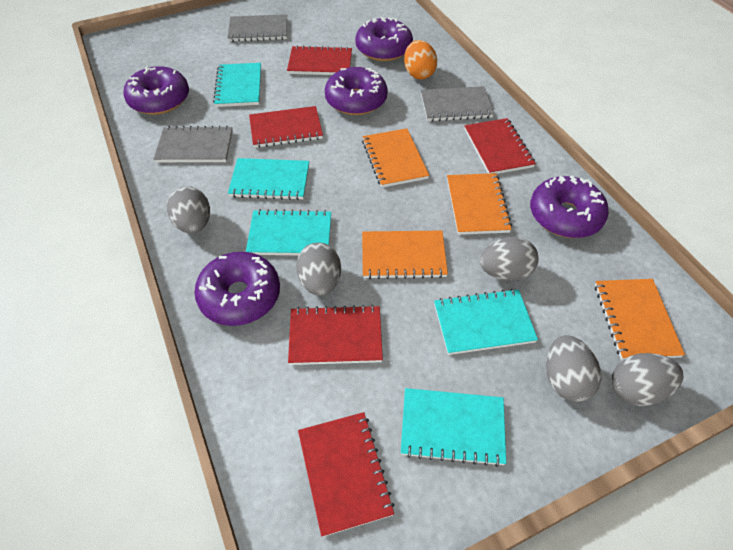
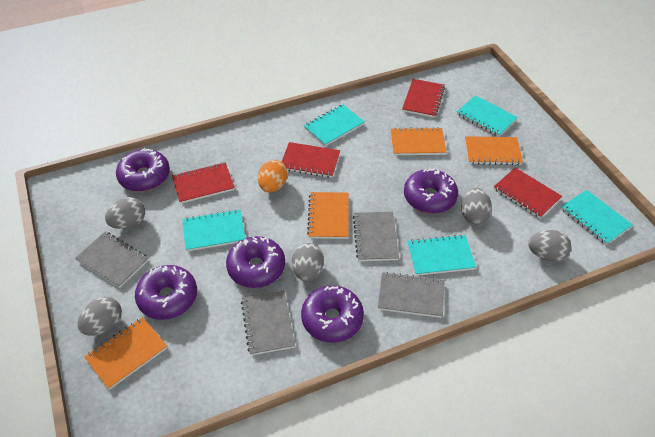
grey notebook: 3 -> 4
red notebook: 5 -> 4

